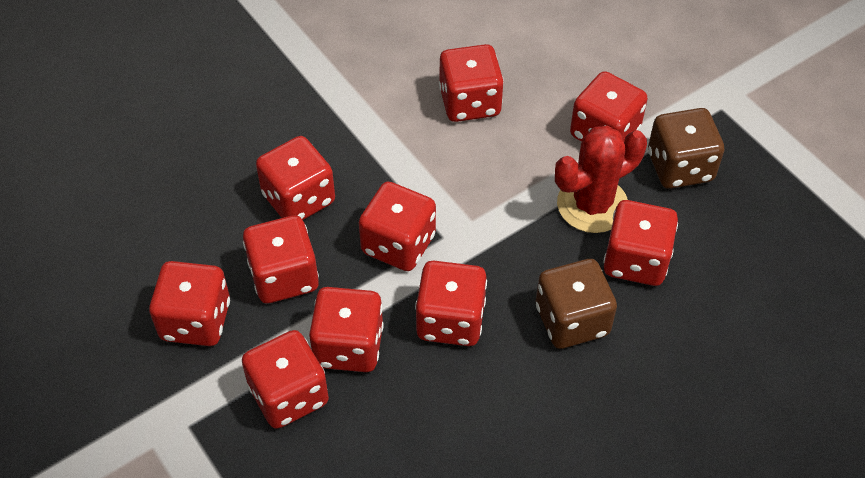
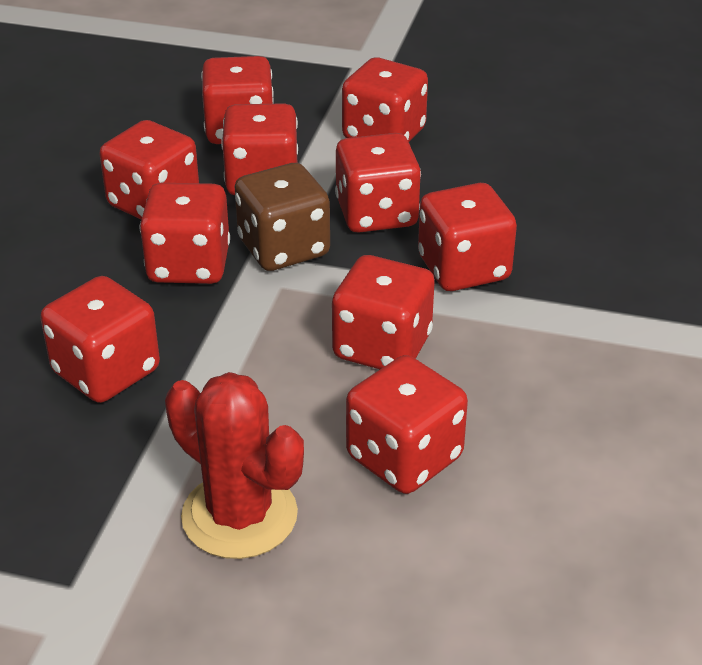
brown dice: 2 -> 1

